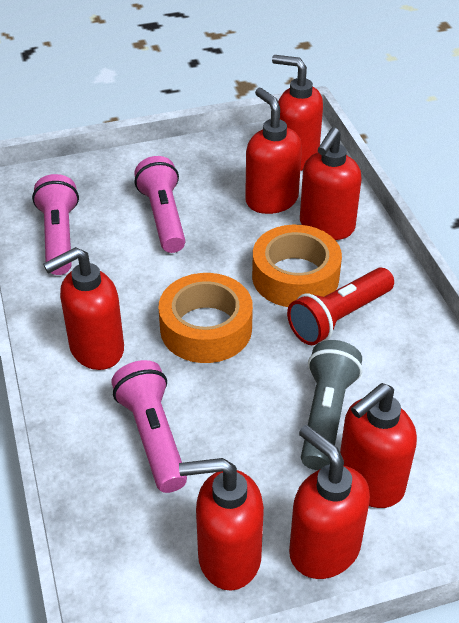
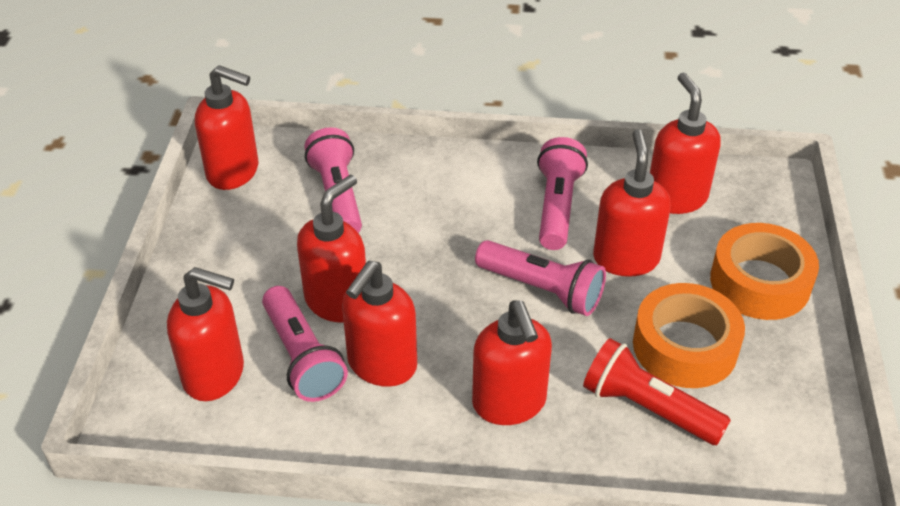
grey flashlight: 1 -> 0
pink flashlight: 3 -> 4

